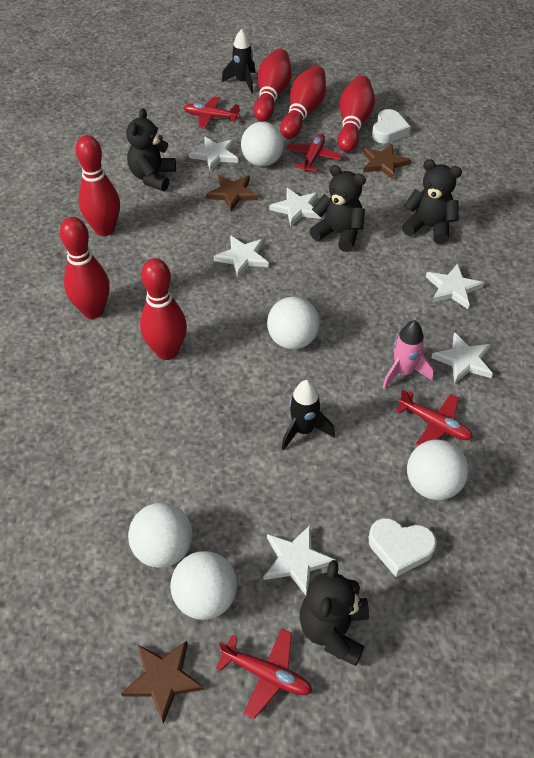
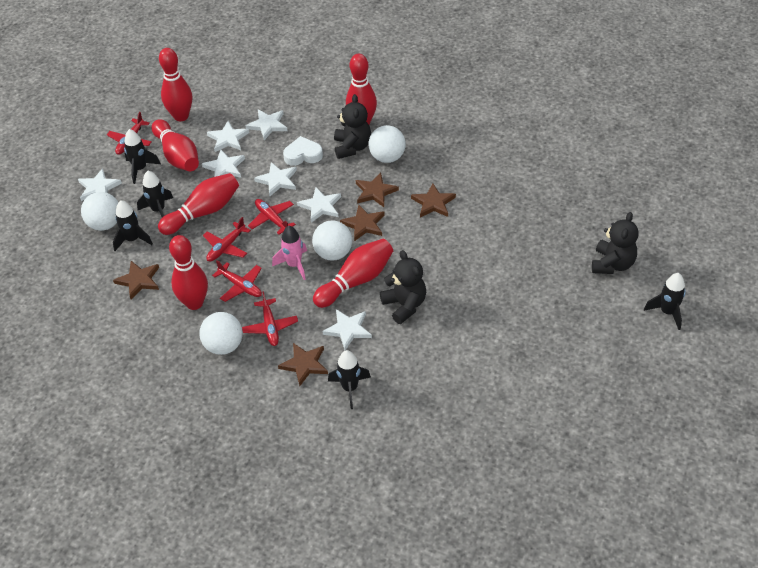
black rocket: 2 -> 5
black teddy bear: 4 -> 3
brown star: 3 -> 5
red plane: 4 -> 5
white ball: 5 -> 4
white heart: 2 -> 1
white star: 6 -> 7

